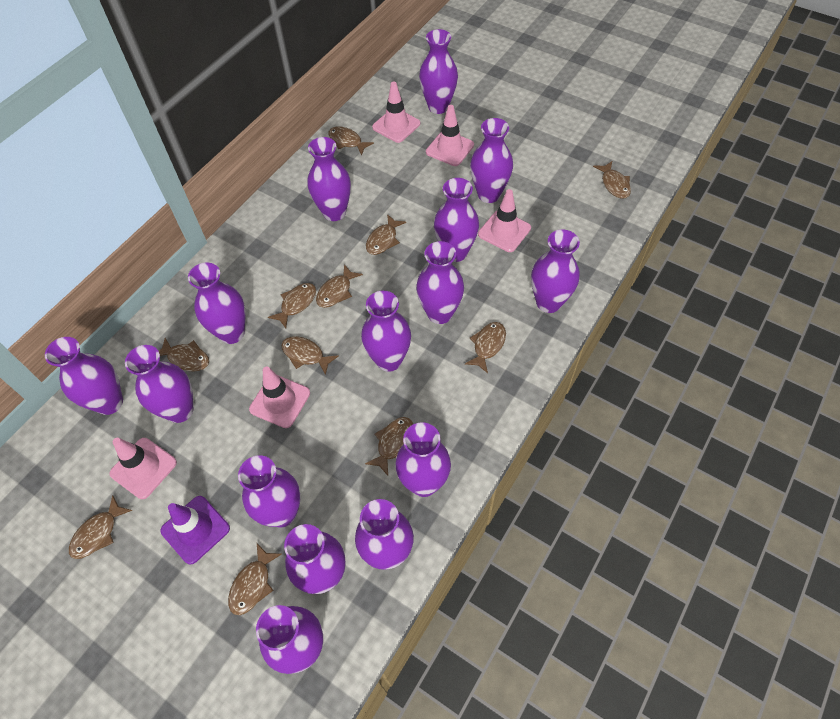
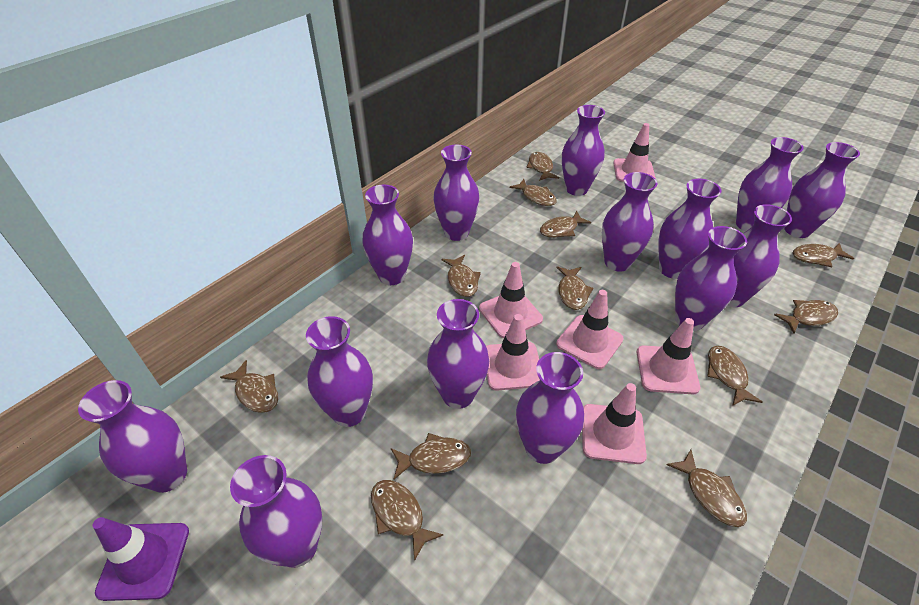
brown fish: 11 -> 12
pink traffic cone: 5 -> 6
purple vase: 15 -> 14

